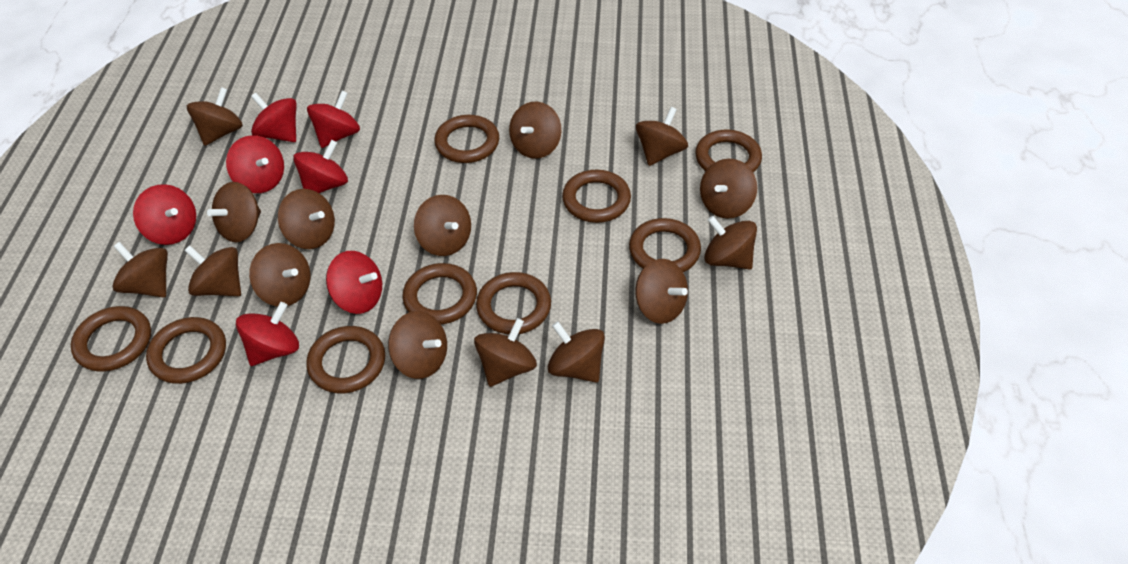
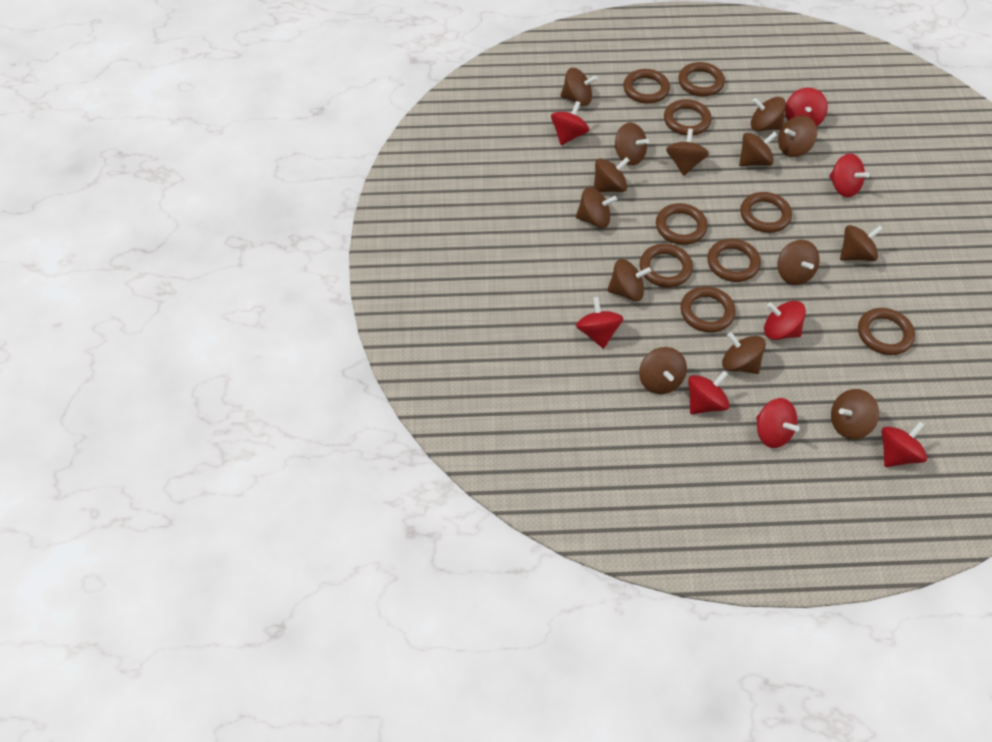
brown spinning top: 15 -> 14
red spinning top: 7 -> 8

